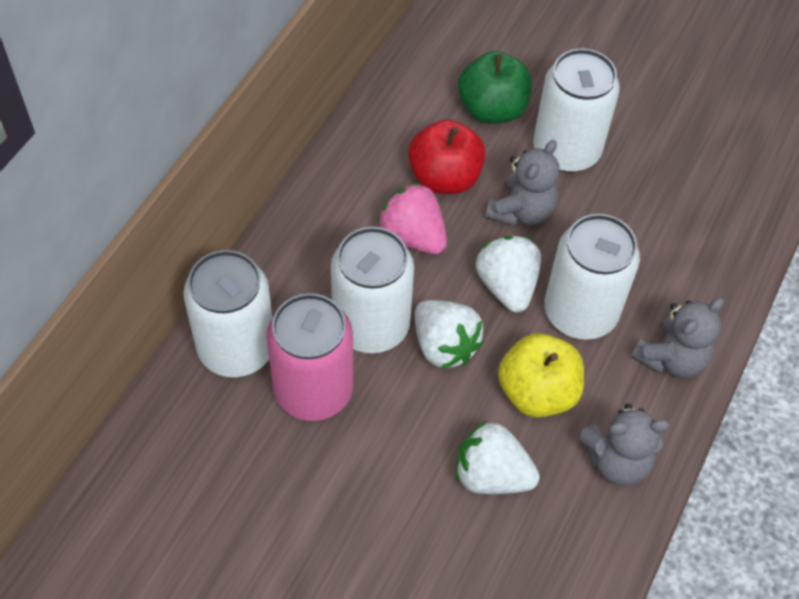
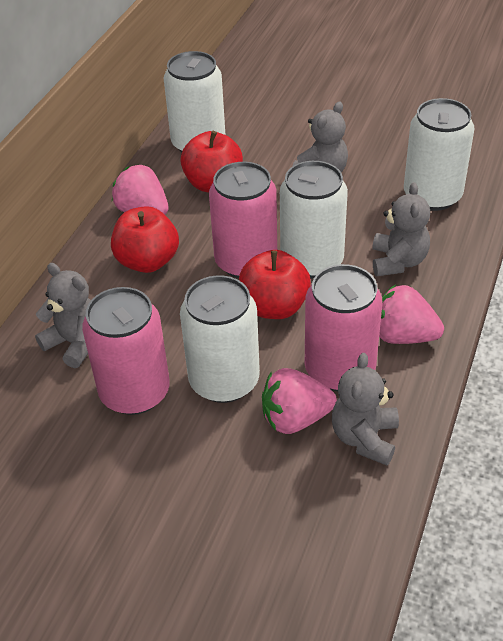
green apple: 1 -> 0
grey teddy bear: 3 -> 4
pink can: 1 -> 3
pink strawberry: 1 -> 3
red apple: 1 -> 3
white strawberry: 3 -> 0
yellow apple: 1 -> 0

